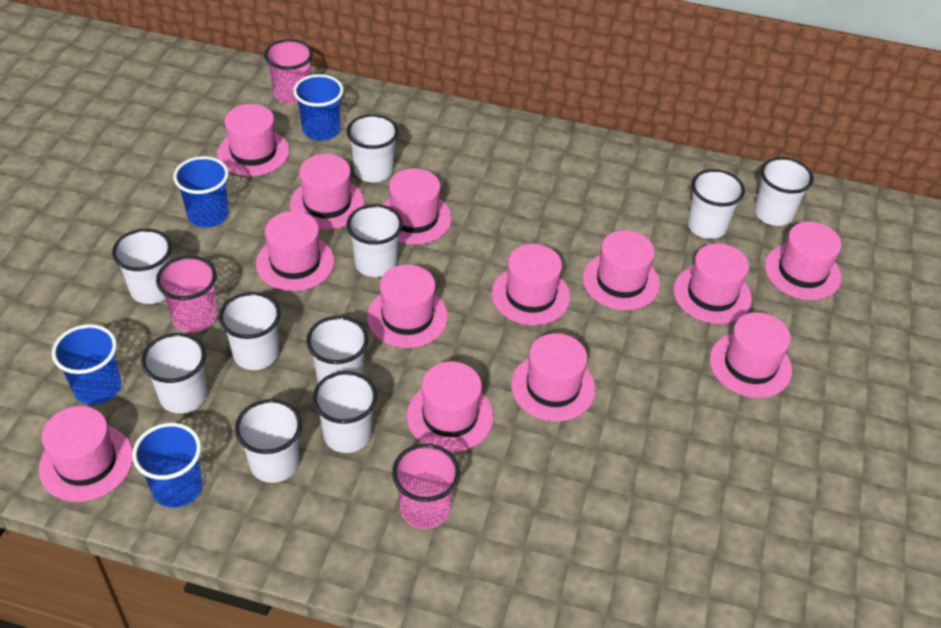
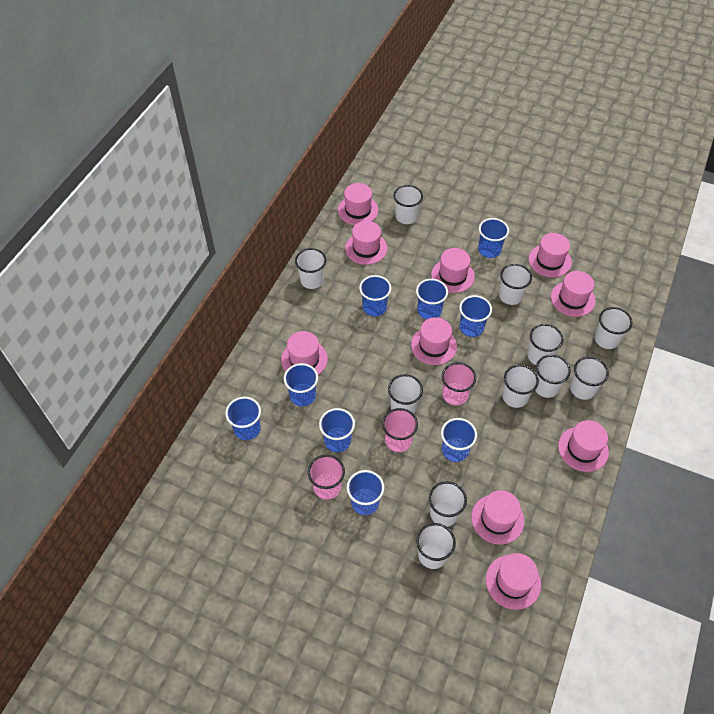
blue cup: 4 -> 9
pink hat: 13 -> 10
white cup: 10 -> 11

